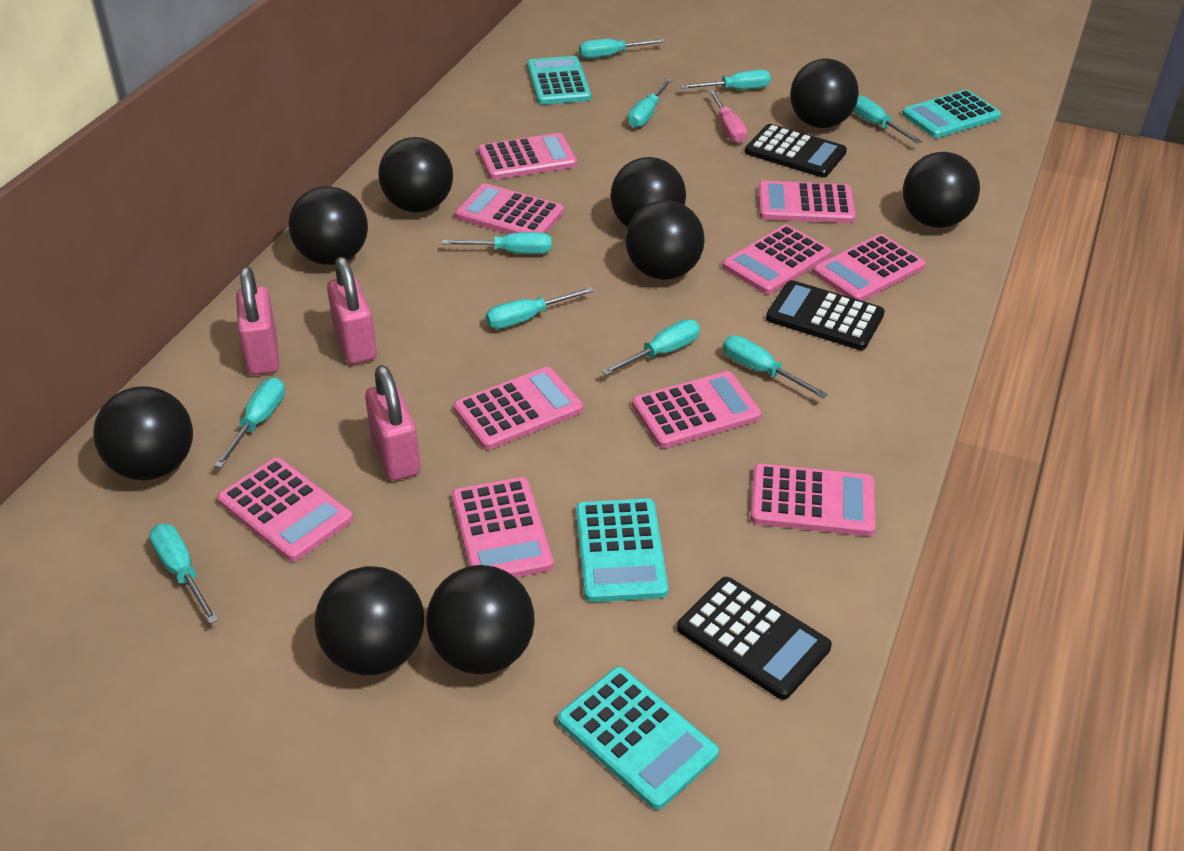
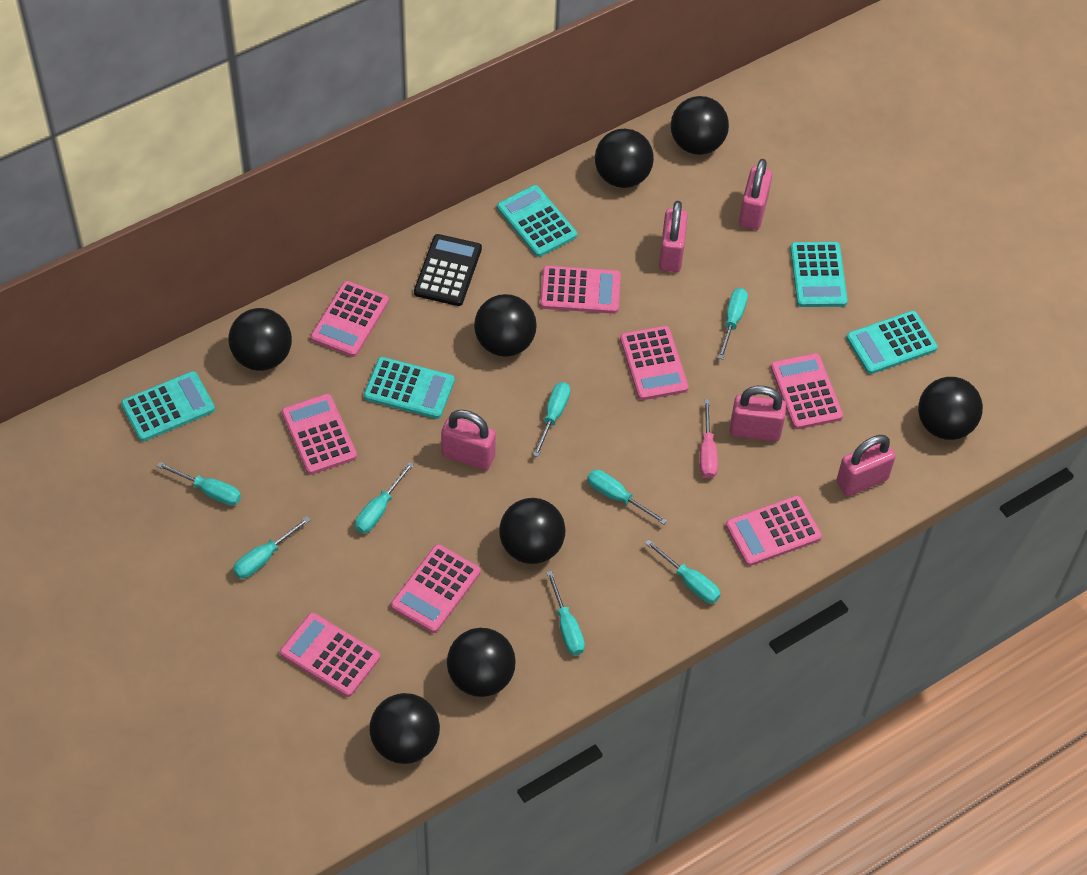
black ball: 9 -> 8
black calculator: 3 -> 1
pink calculator: 10 -> 8
pink padlock: 3 -> 5
turquoise calculator: 4 -> 5
turquoise screwdriver: 10 -> 8

